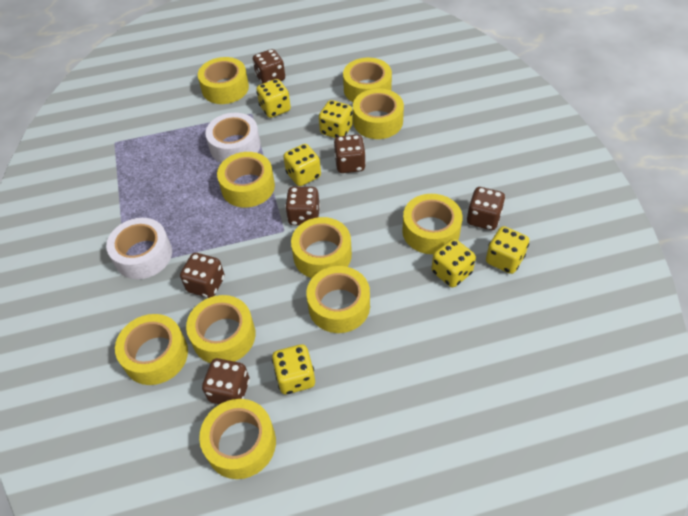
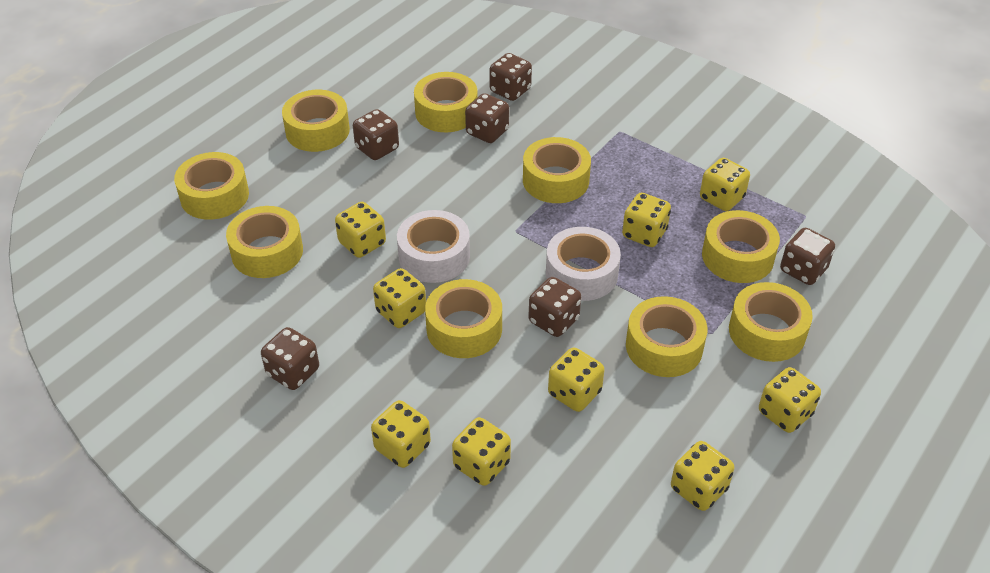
yellow dice: 6 -> 9
yellow tape: 10 -> 9

